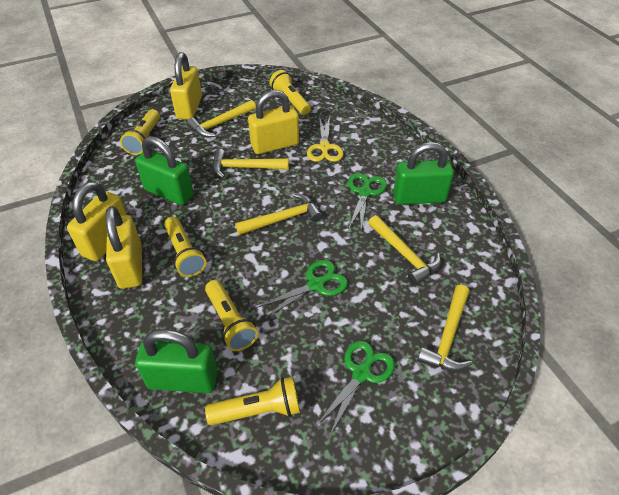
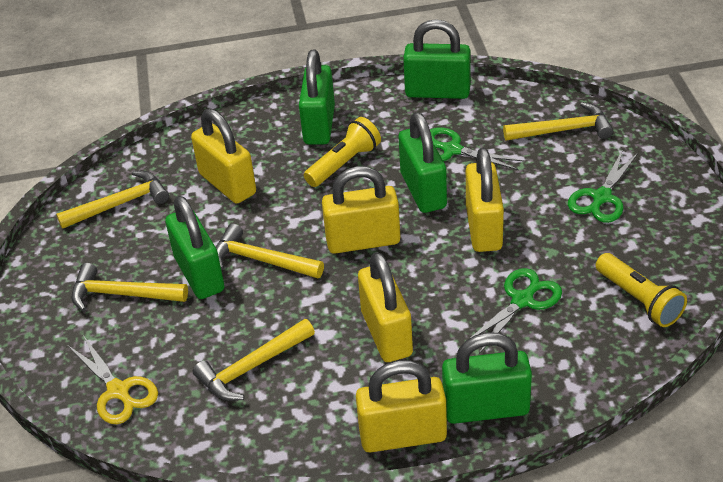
green padlock: 3 -> 5
yellow flashlight: 5 -> 2
yellow padlock: 4 -> 5

